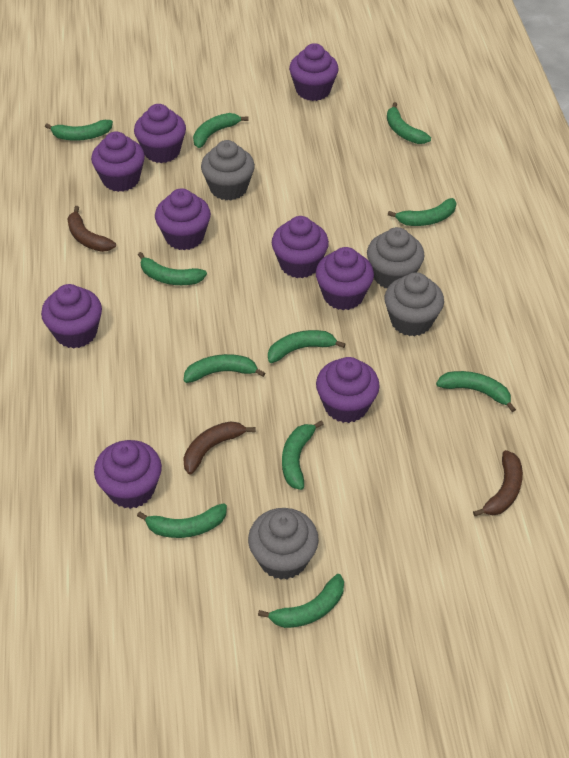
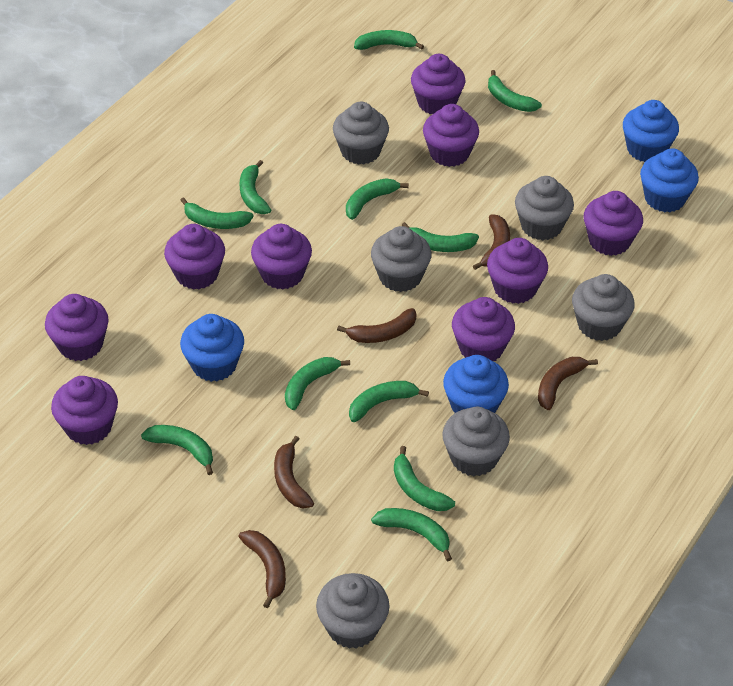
blue cupcake: 0 -> 4
brown banana: 3 -> 5
grey cupcake: 4 -> 6

